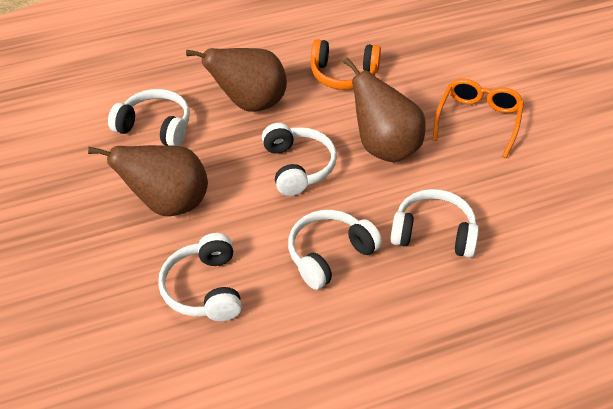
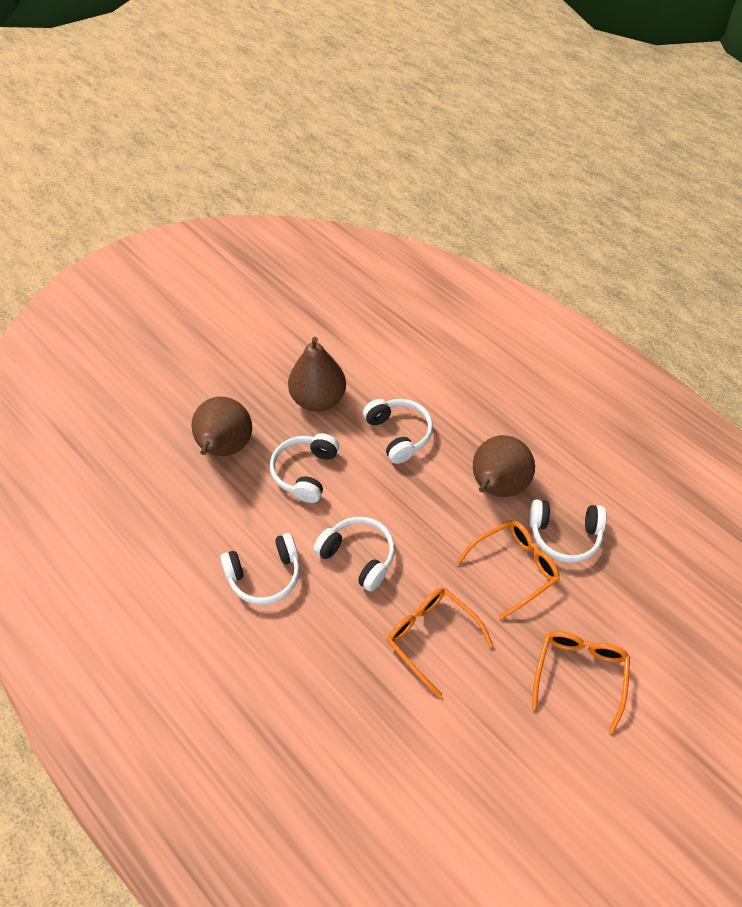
orange glasses: 1 -> 3
orange headphones: 1 -> 0

